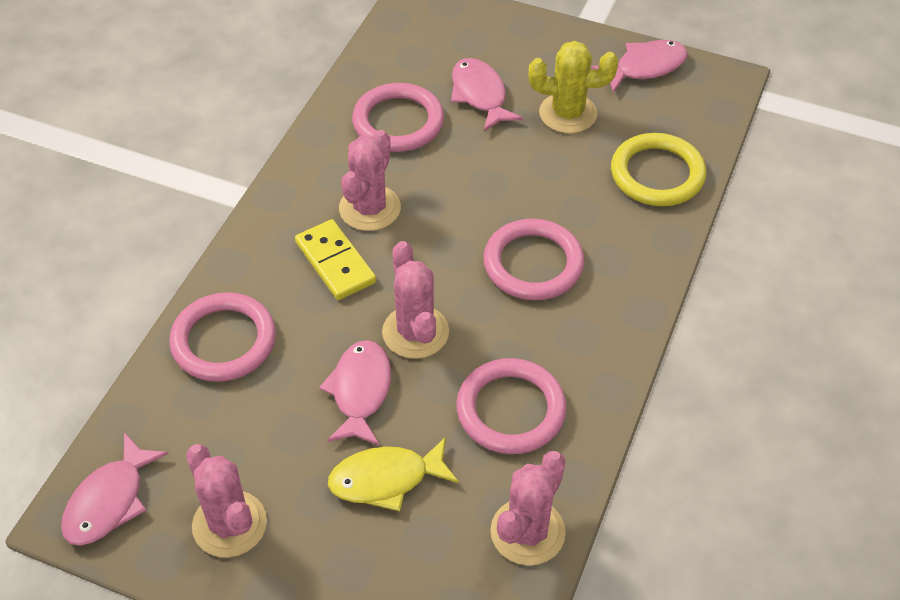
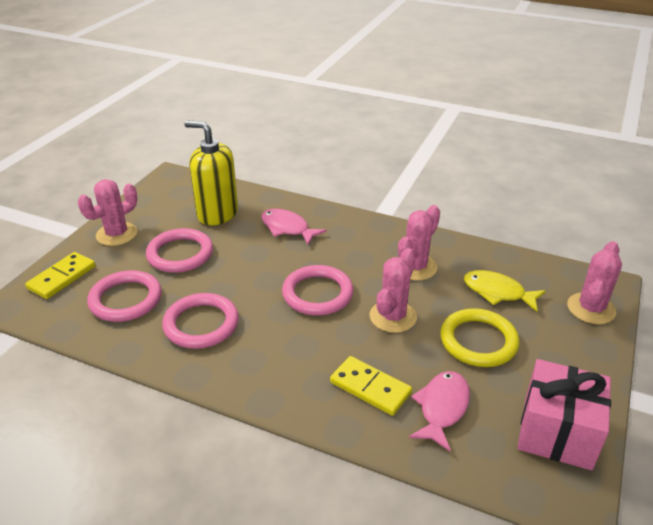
pink fish: 4 -> 2
pink gift: 0 -> 1
yellow cactus: 1 -> 0
yellow domino: 1 -> 2
yellow soap dispenser: 0 -> 1

